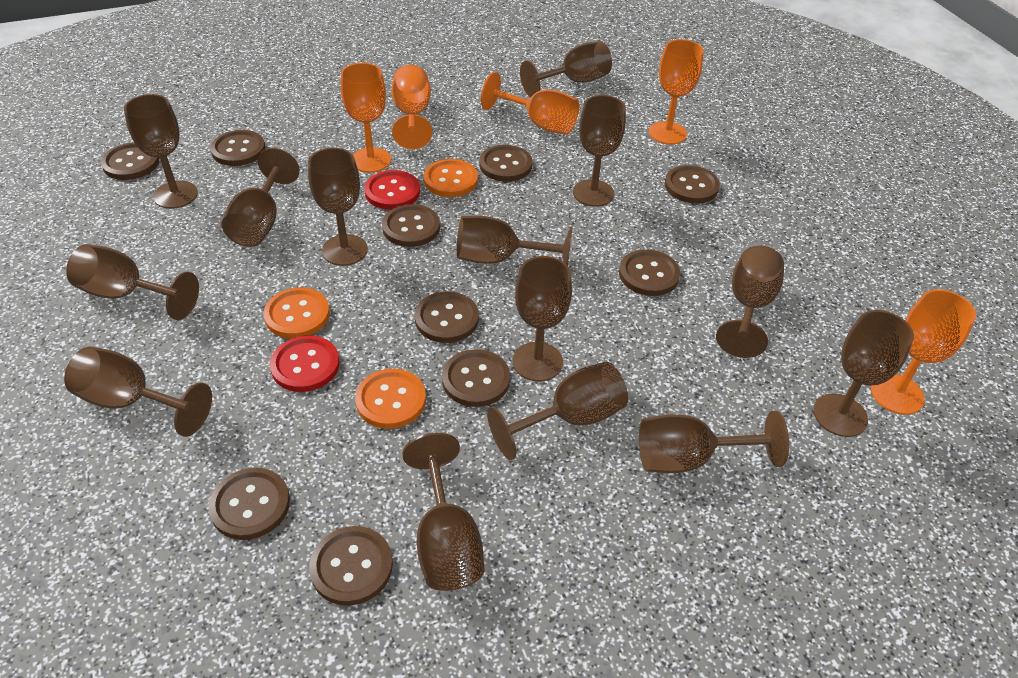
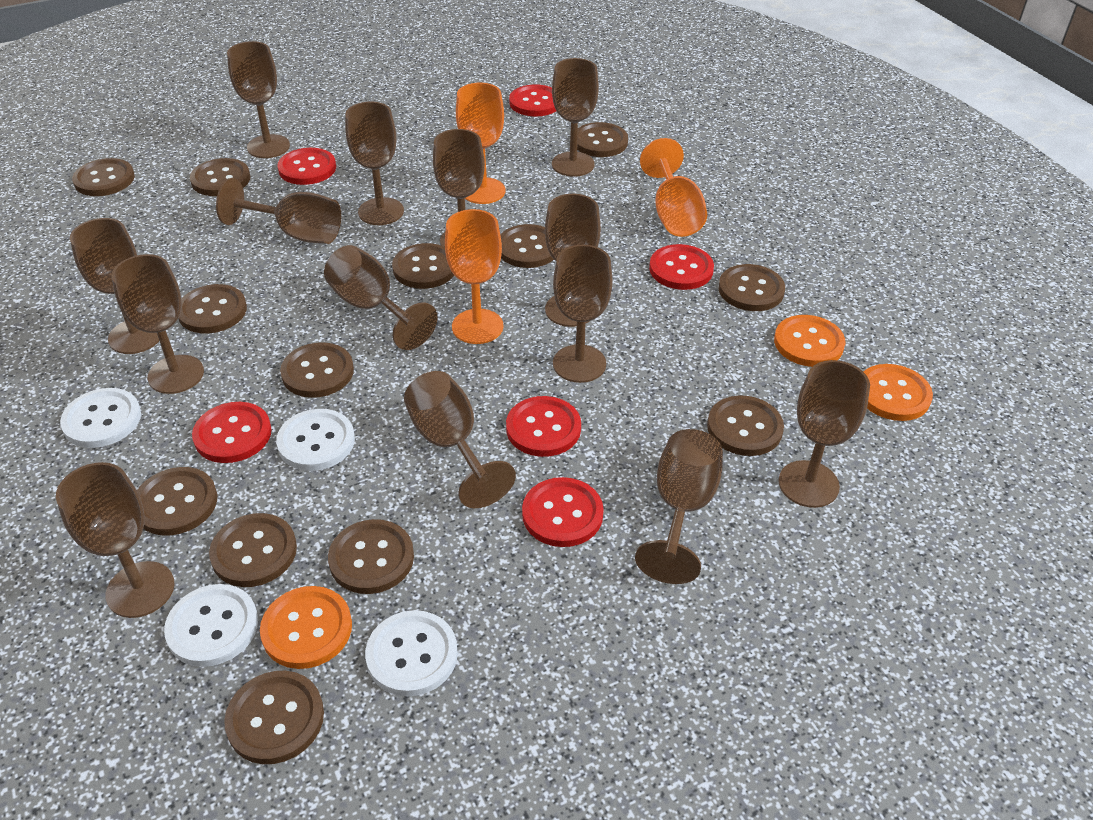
brown button: 10 -> 13
orange goblet: 5 -> 3
red button: 2 -> 6
white button: 0 -> 4

